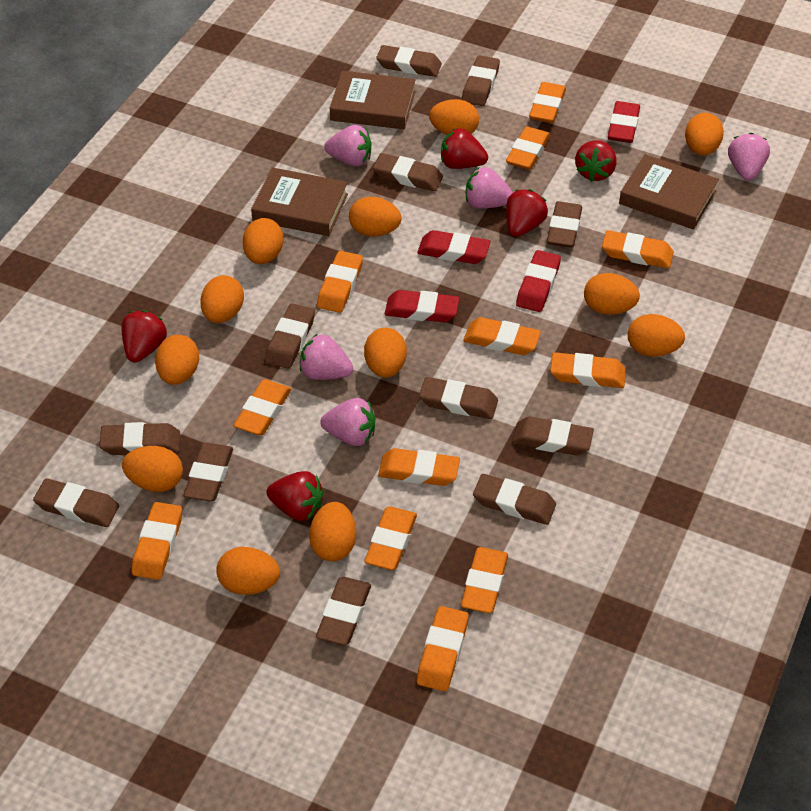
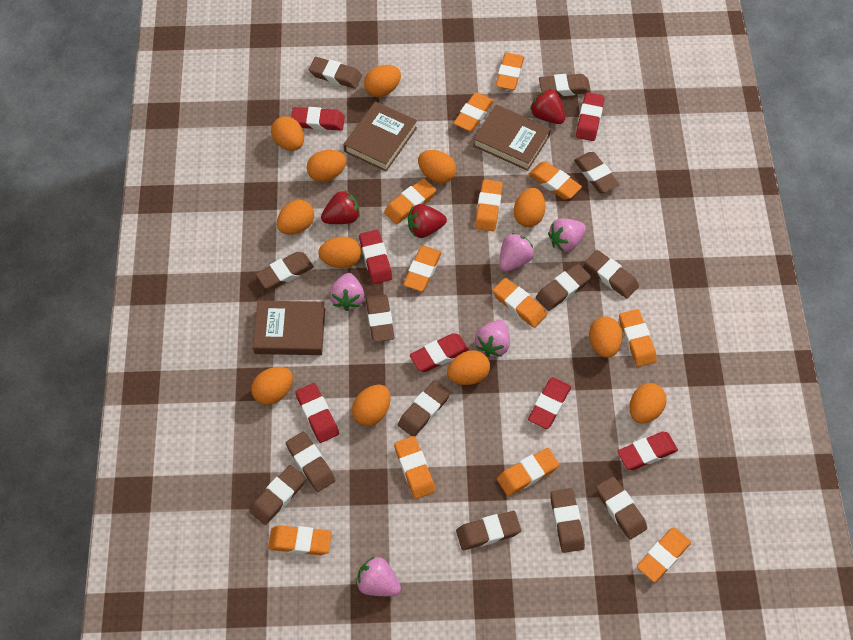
brown eraser: 12 -> 13
red eraser: 4 -> 7
red strawberry: 5 -> 3

